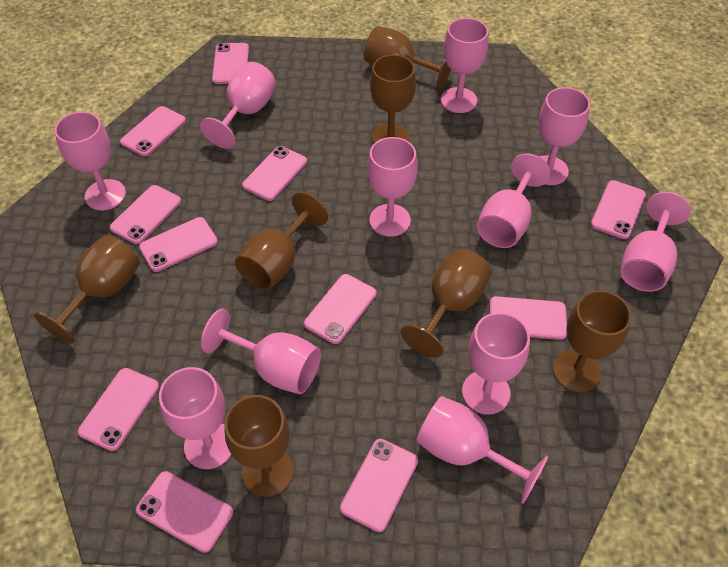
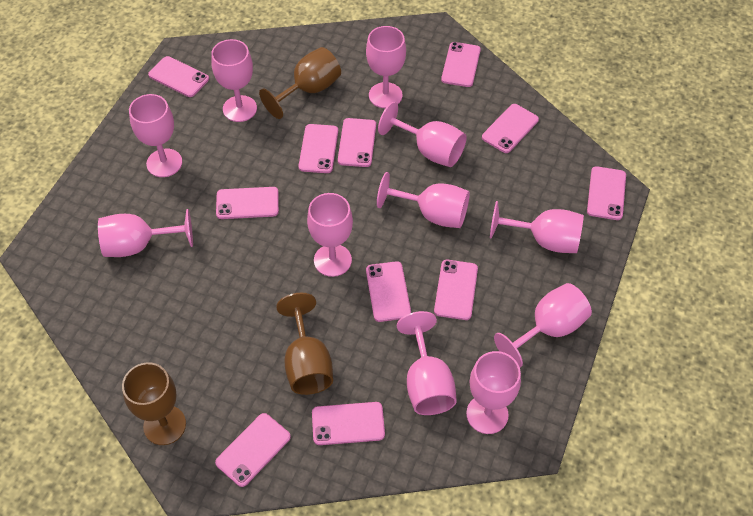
brown goblet: 7 -> 3

